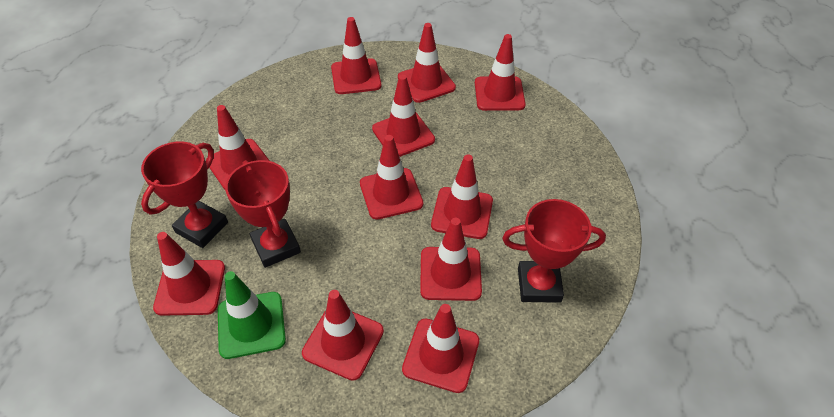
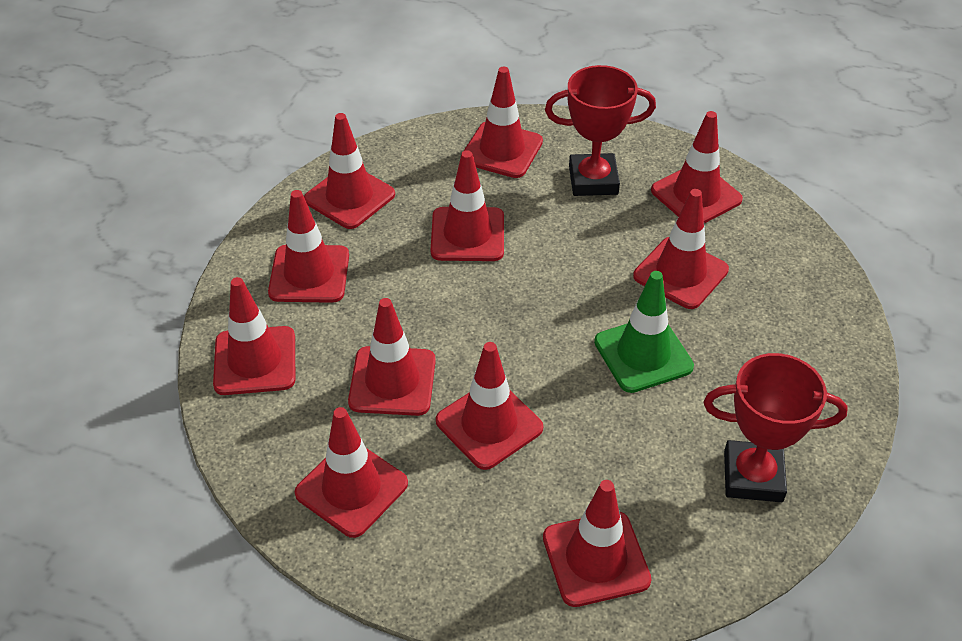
red trophy: 3 -> 2

